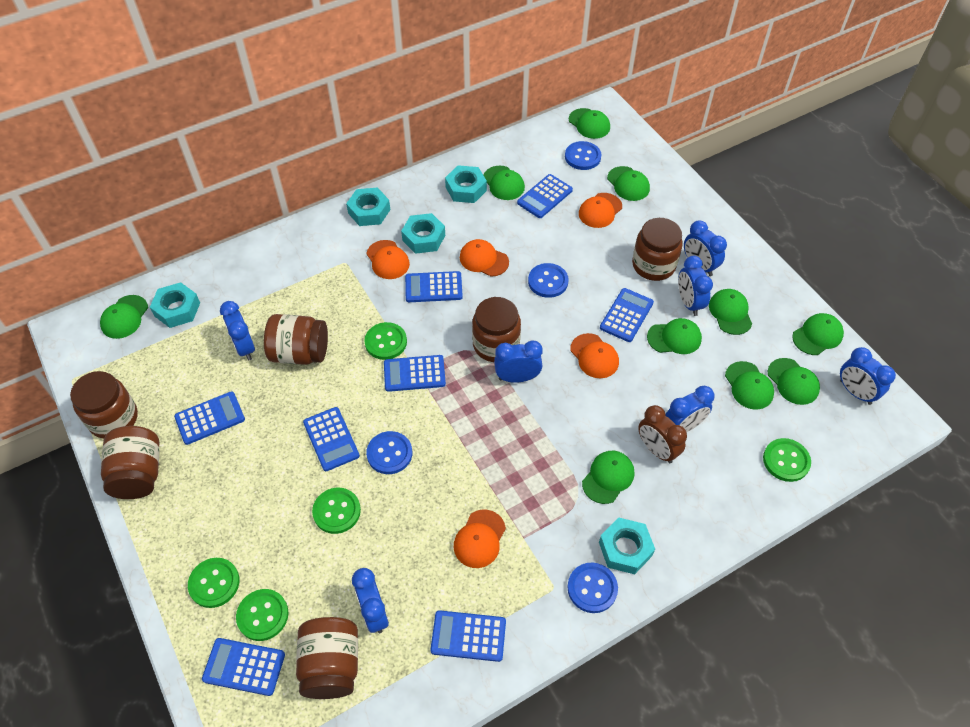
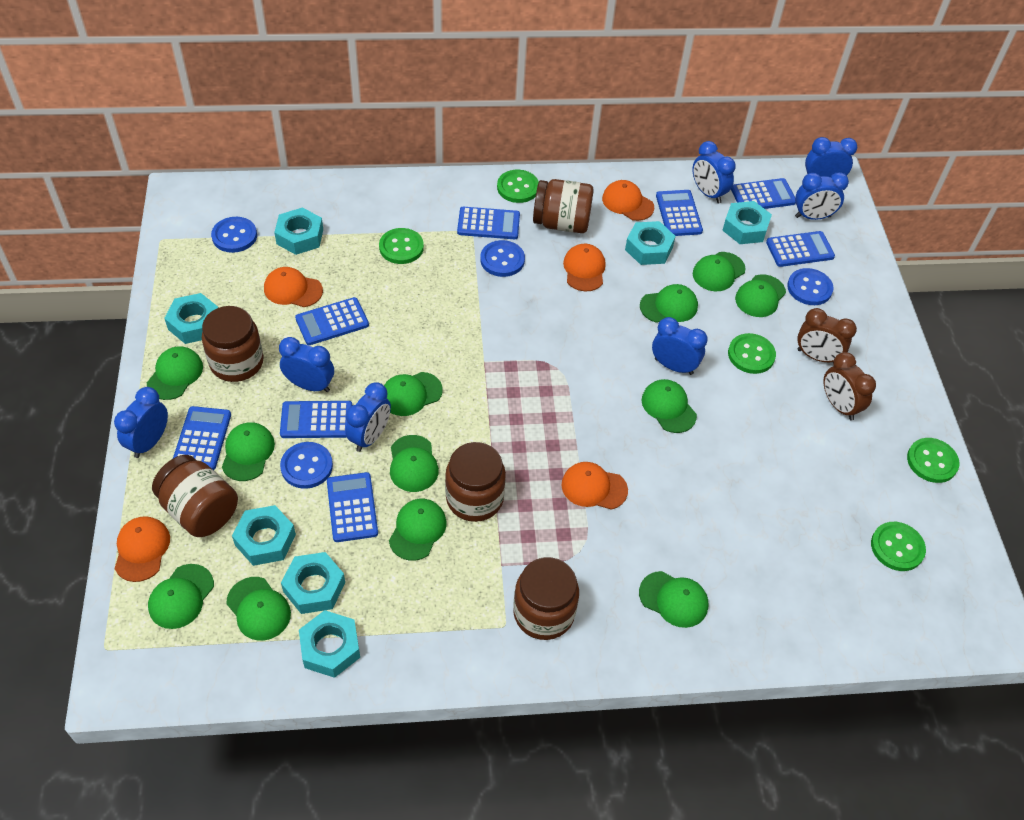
brown clock: 1 -> 2
brown jar: 6 -> 5
green cap: 10 -> 12
turquoise nut: 5 -> 7

